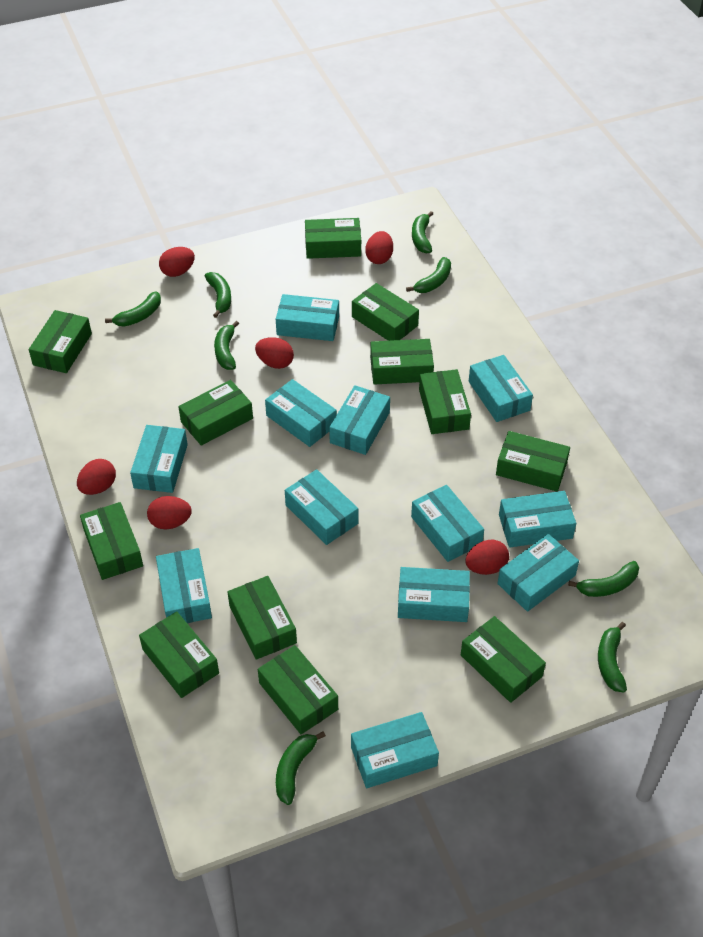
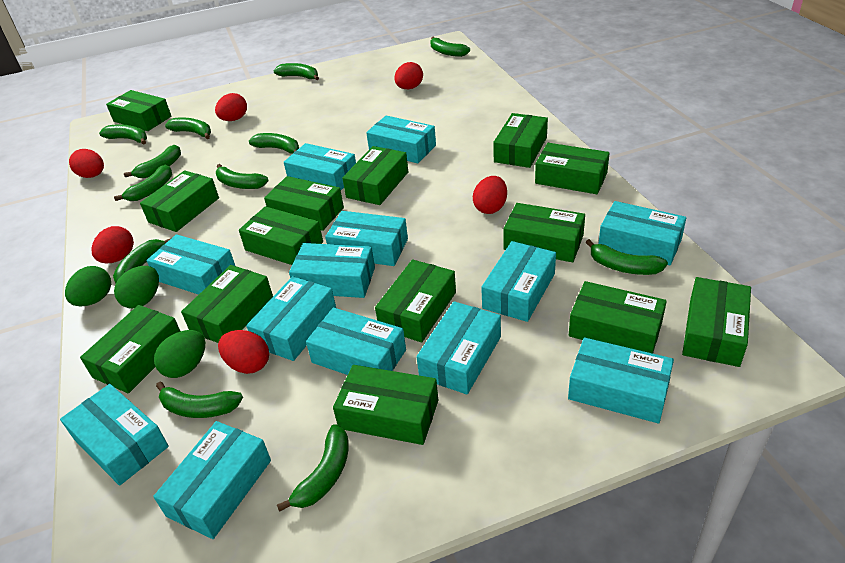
green banana: 8 -> 12
green box: 12 -> 14
green egg: 0 -> 3
turquoise box: 12 -> 13

